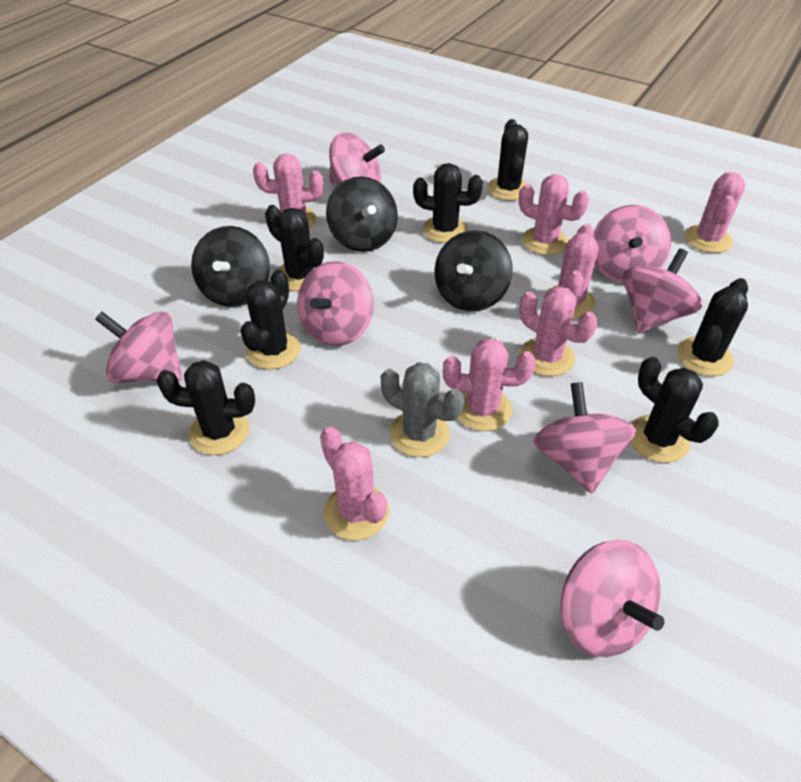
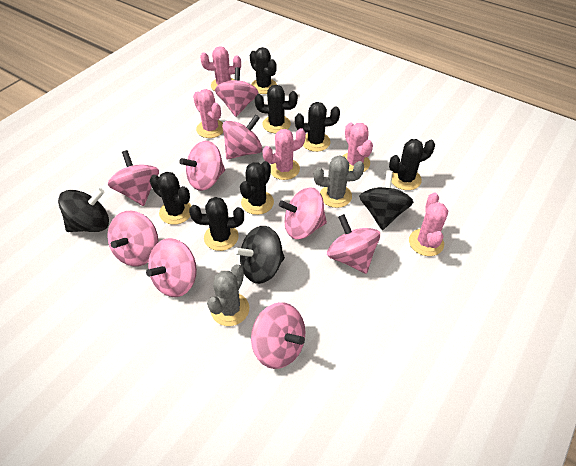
grey cactus: 1 -> 2
pink cactus: 7 -> 5
pink spinning top: 7 -> 9

